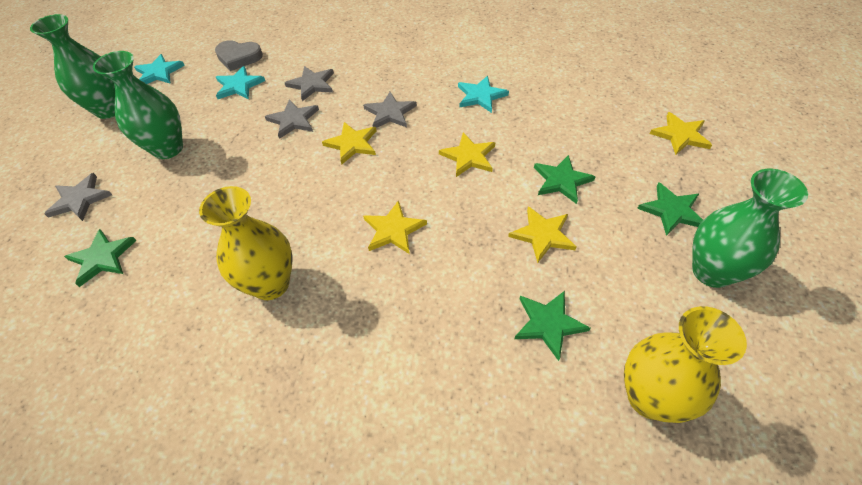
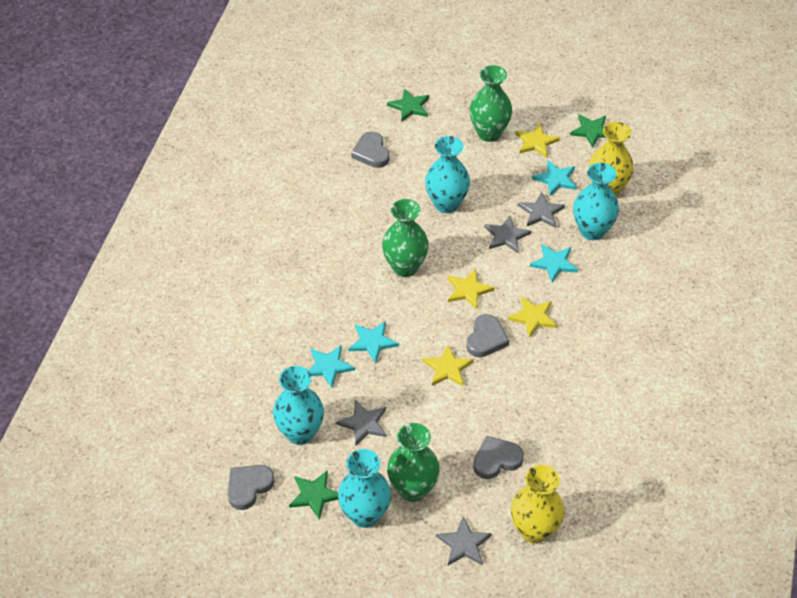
green star: 4 -> 3
grey heart: 1 -> 4
turquoise star: 3 -> 4
turquoise vase: 0 -> 4
yellow star: 5 -> 4

